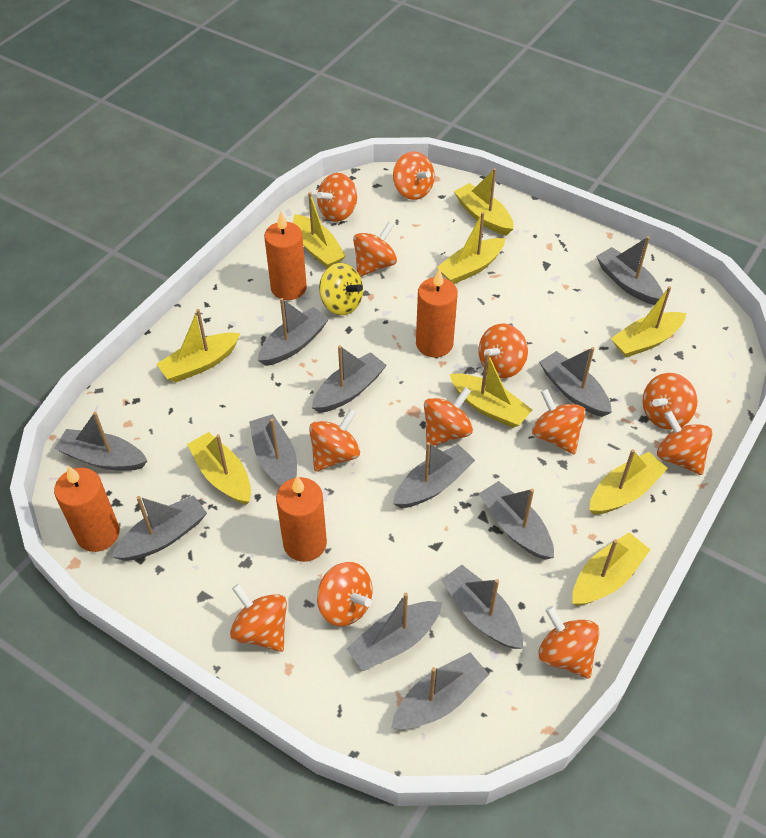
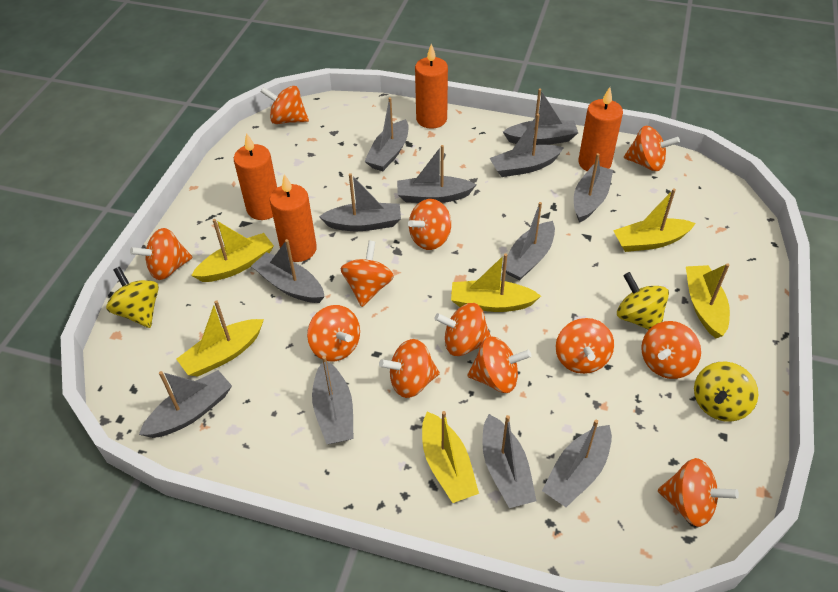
yellow boat: 9 -> 6
yellow spinning top: 1 -> 3

